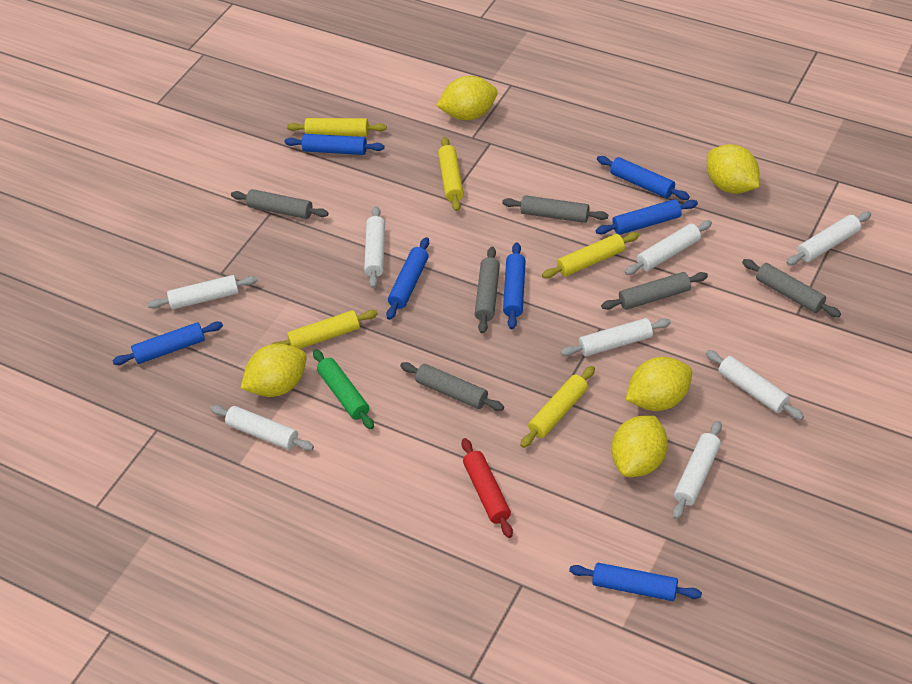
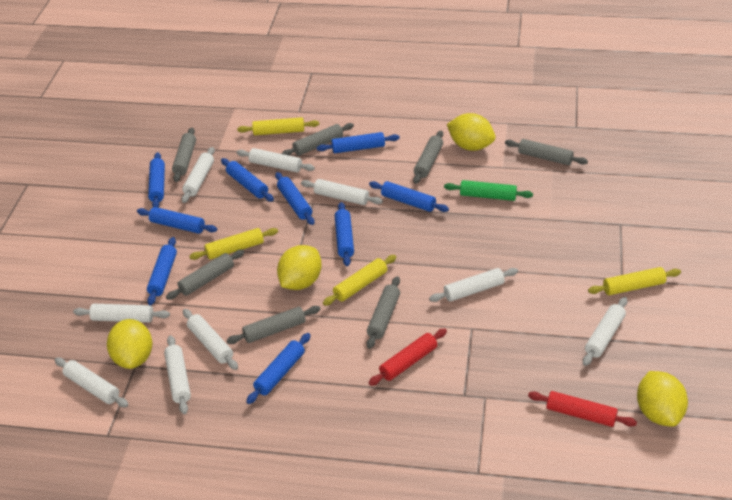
blue rolling pin: 7 -> 9
grey rolling pin: 6 -> 7
red rolling pin: 1 -> 2
white rolling pin: 8 -> 9
yellow lemon: 5 -> 4
yellow rolling pin: 5 -> 4

